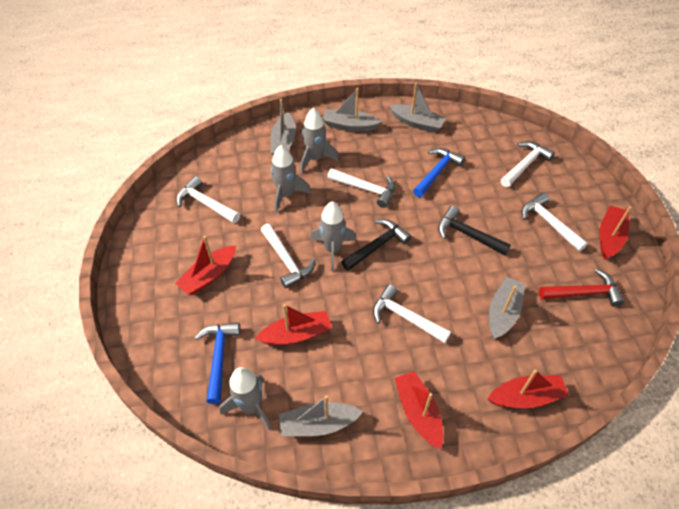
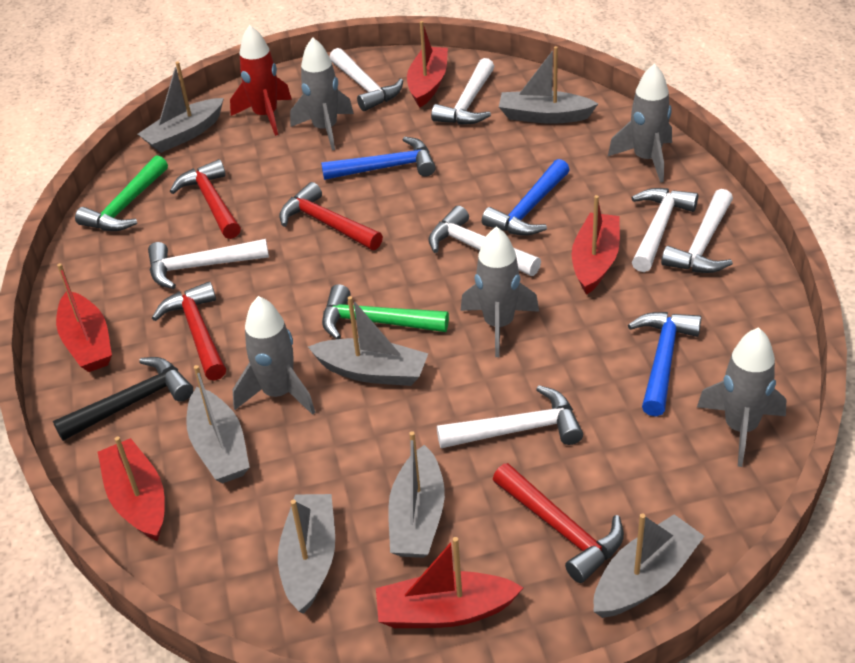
black hammer: 2 -> 1
blue hammer: 2 -> 3
green hammer: 0 -> 2
grey boat: 5 -> 7
grey rocket: 4 -> 5
red hammer: 1 -> 4
red rocket: 0 -> 1
white hammer: 6 -> 7

